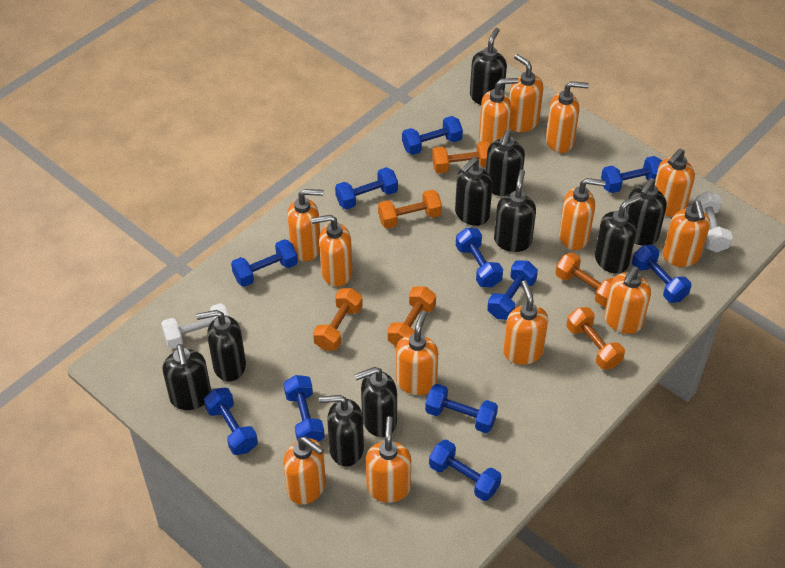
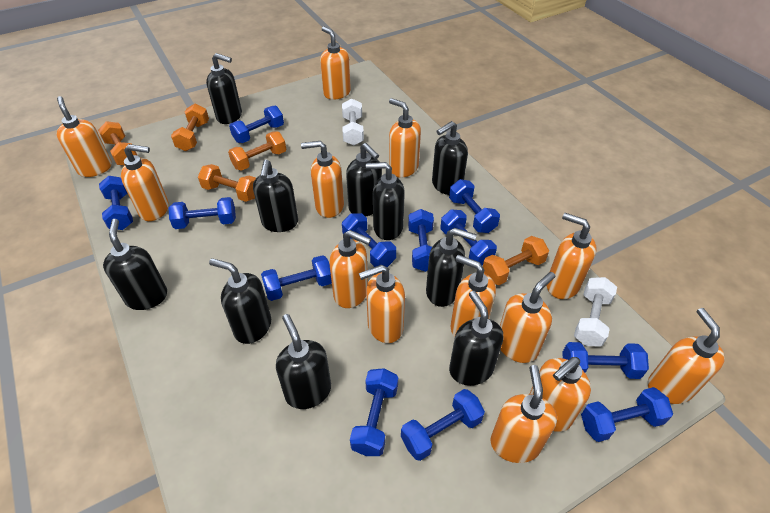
blue dumbbell: 11 -> 12
orange dumbbell: 6 -> 5

